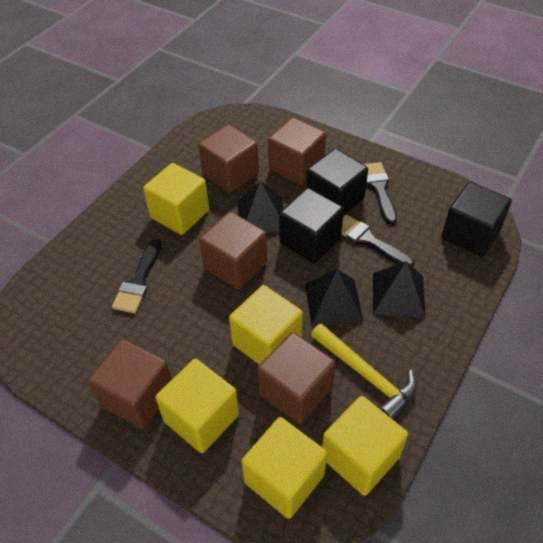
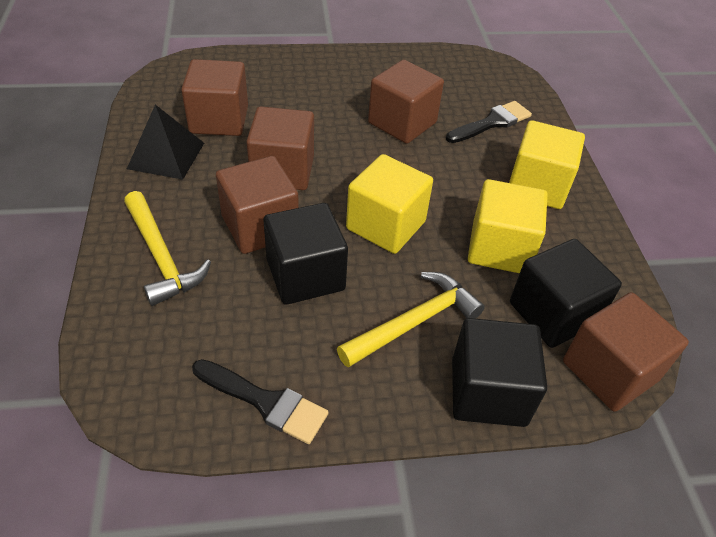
black brush: 3 -> 2
black pyramid: 3 -> 1
yellow cube: 5 -> 3
yellow hammer: 1 -> 2

